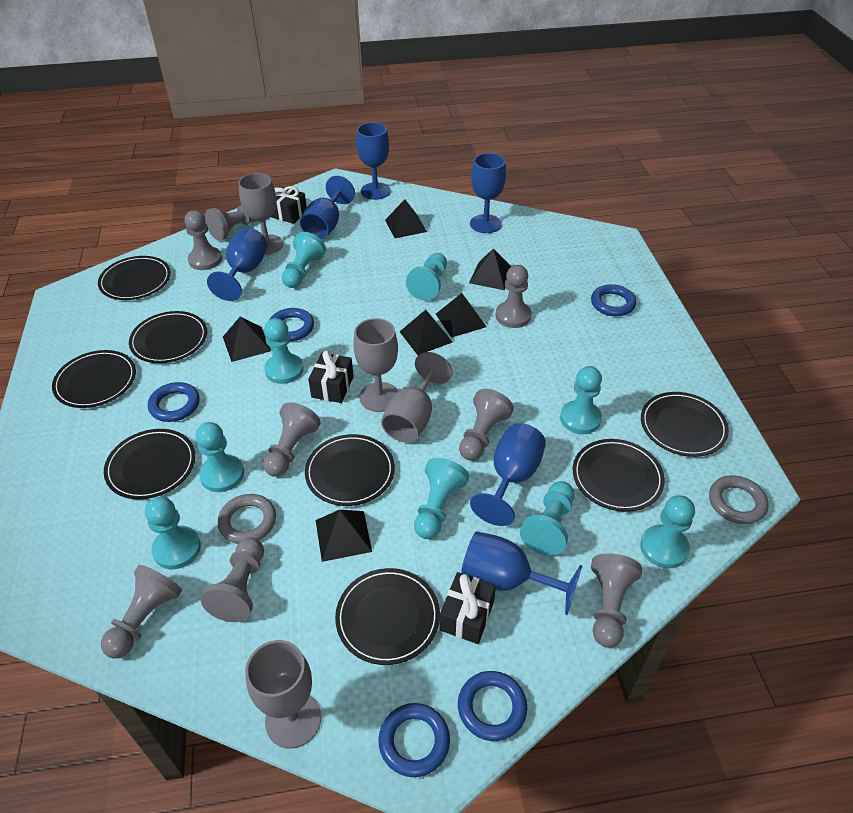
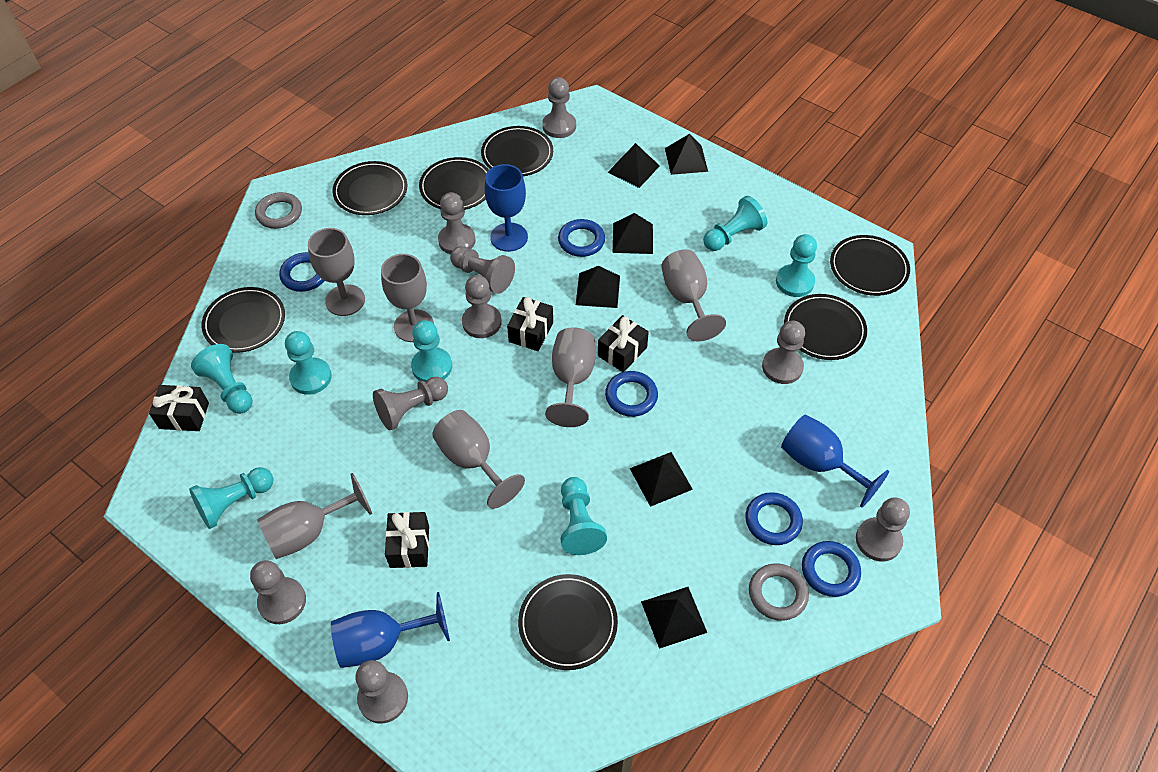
black gift: 3 -> 4
black plate: 8 -> 7
blue goblet: 6 -> 3
grey goblet: 4 -> 6
grey pawn: 8 -> 9
turquoise pawn: 9 -> 7

